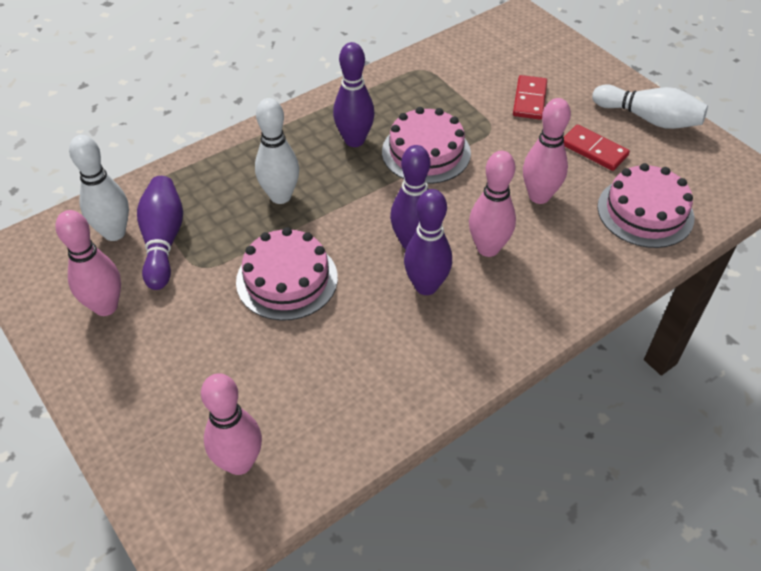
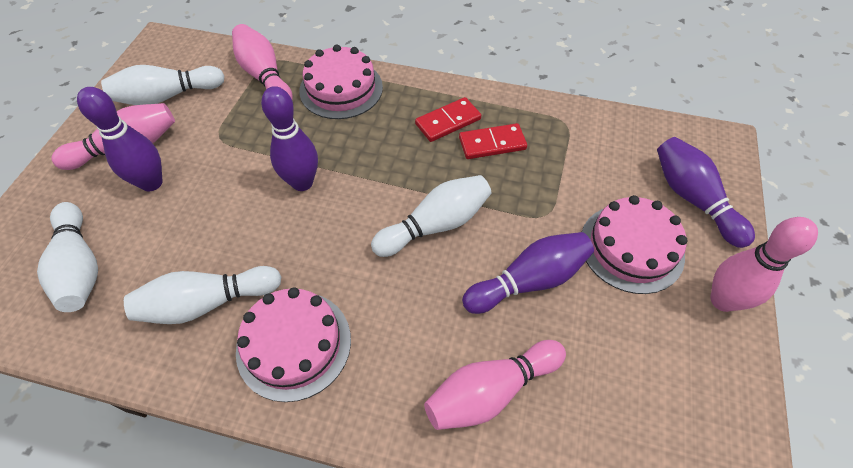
white bowling pin: 3 -> 4

